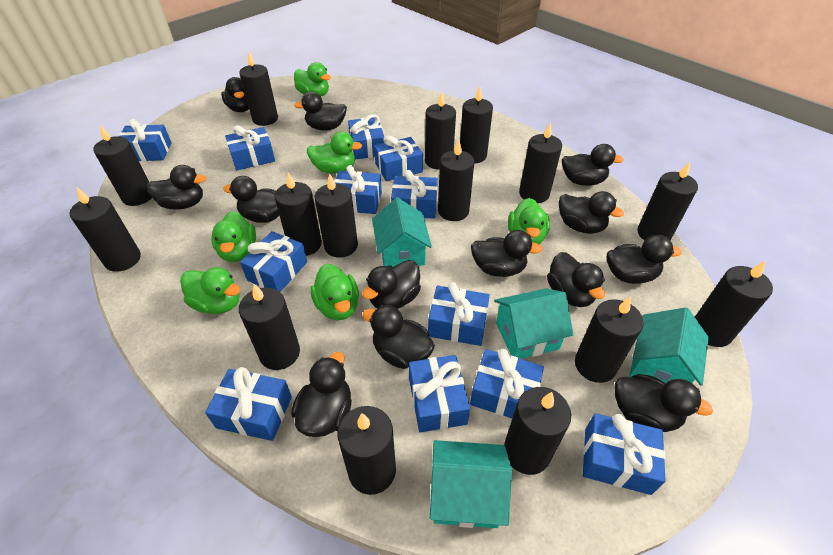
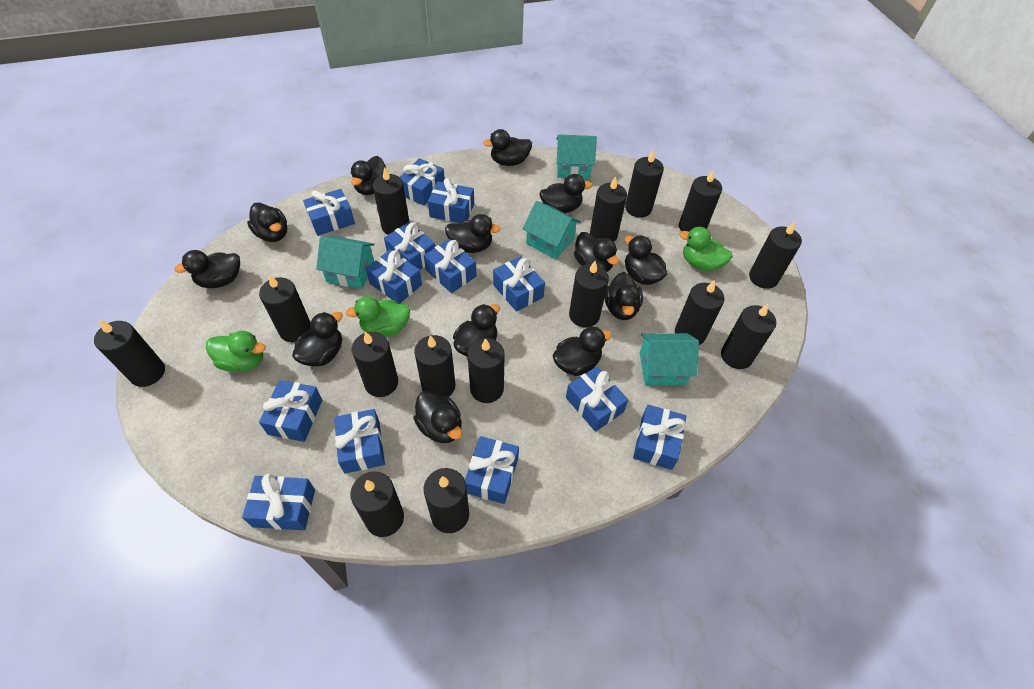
blue gift: 12 -> 13
green duck: 6 -> 3

